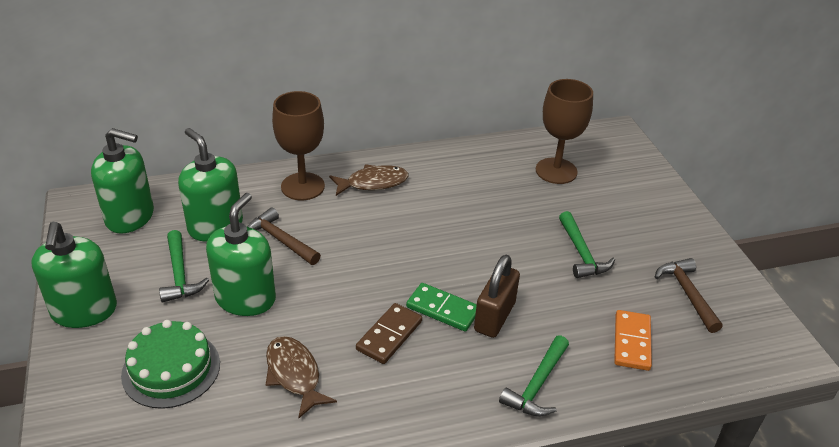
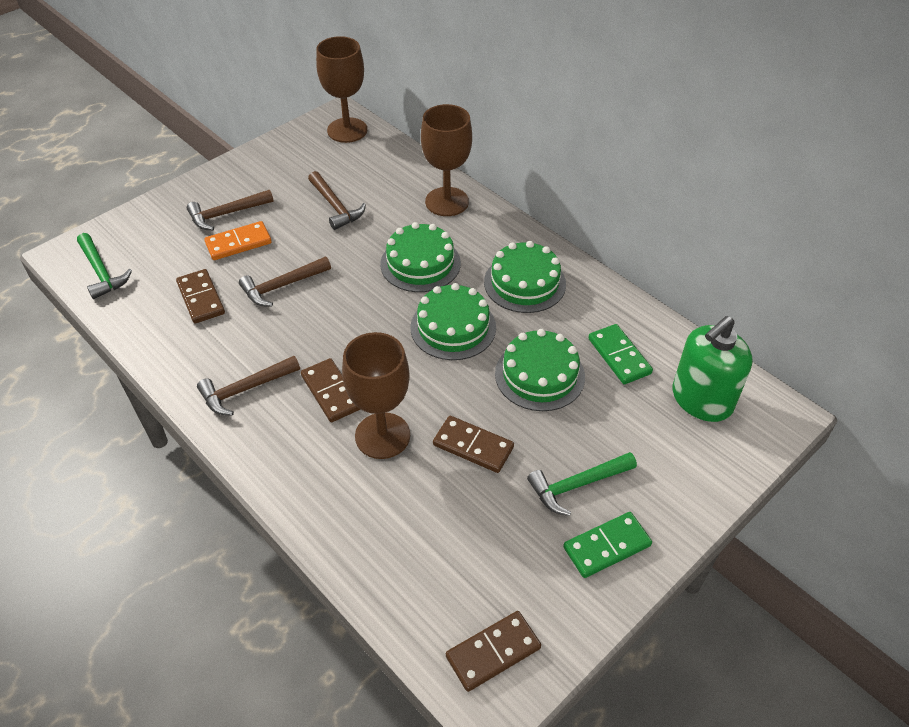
brown domino: 1 -> 4
brown fish: 2 -> 0
brown goblet: 2 -> 3
brown hammer: 2 -> 4
brown padlock: 1 -> 0
green cake: 1 -> 4
green domino: 1 -> 2
green hammer: 3 -> 2
green soap dispenser: 4 -> 1

